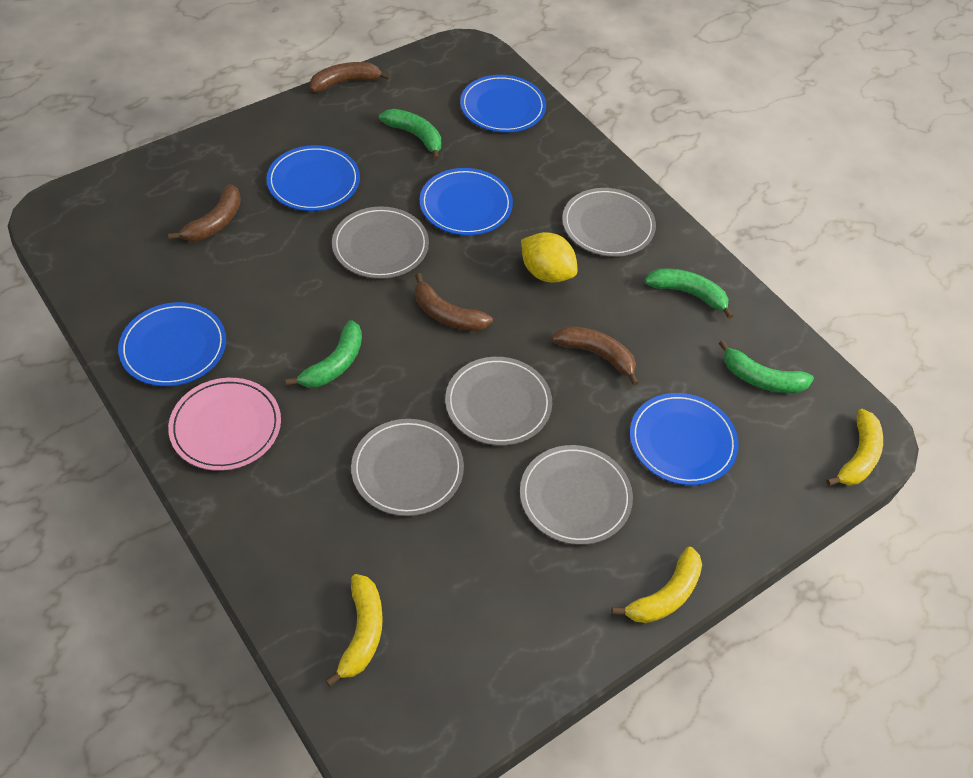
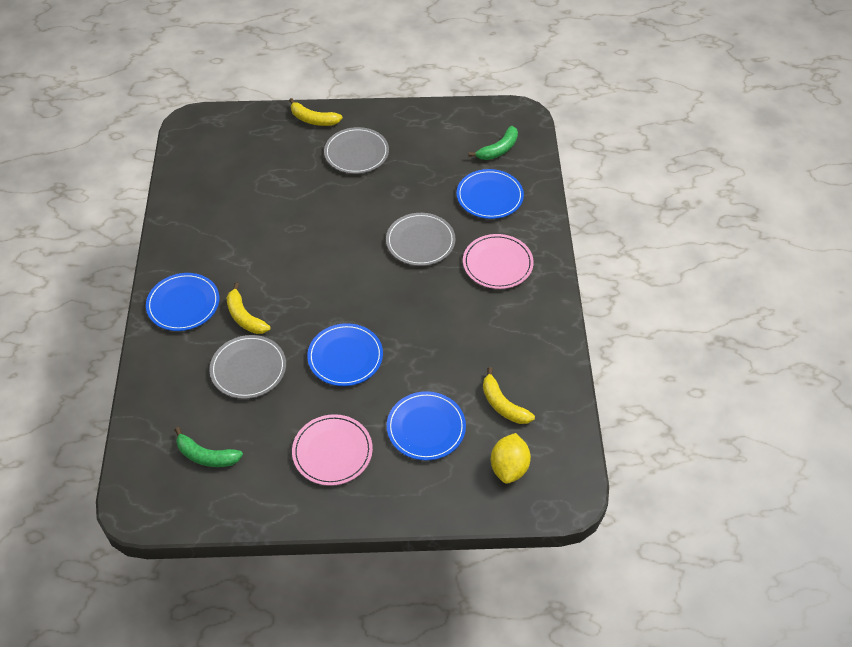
blue plate: 5 -> 4
brown banana: 4 -> 0
green banana: 4 -> 2
grey plate: 5 -> 3
pink plate: 1 -> 2

